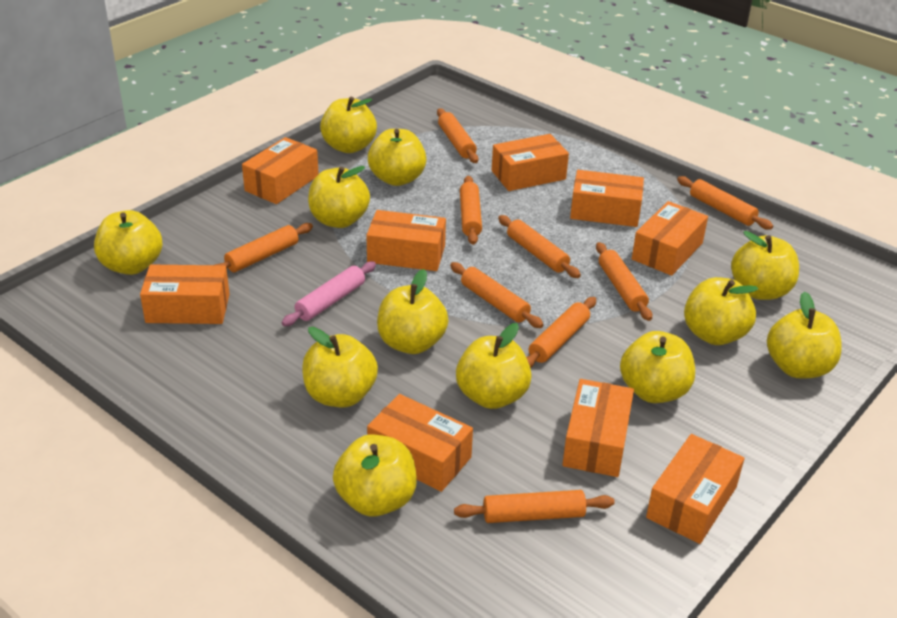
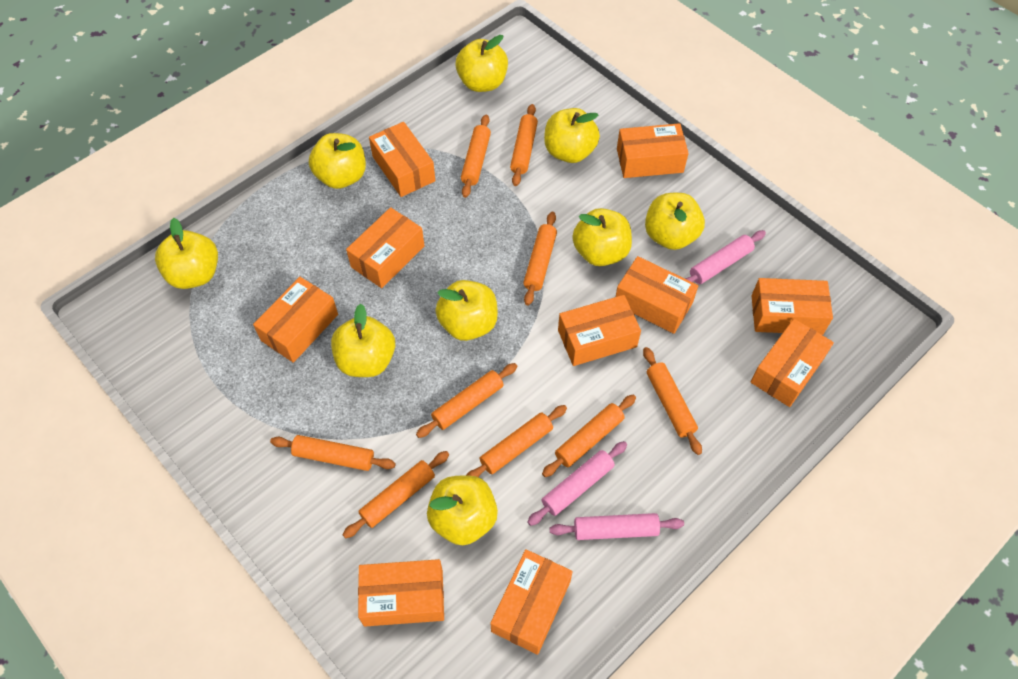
orange box: 9 -> 10
pink rolling pin: 1 -> 3
yellow apple: 12 -> 9

